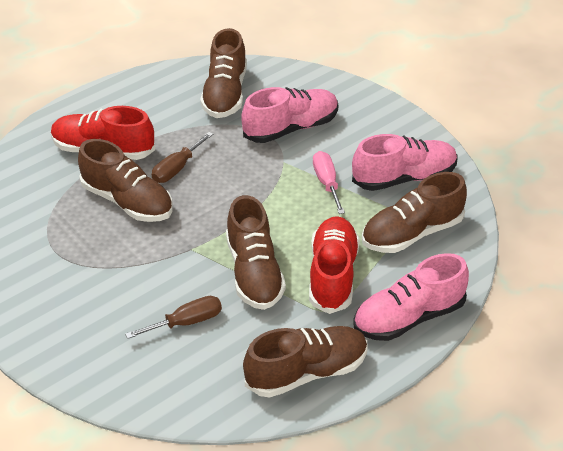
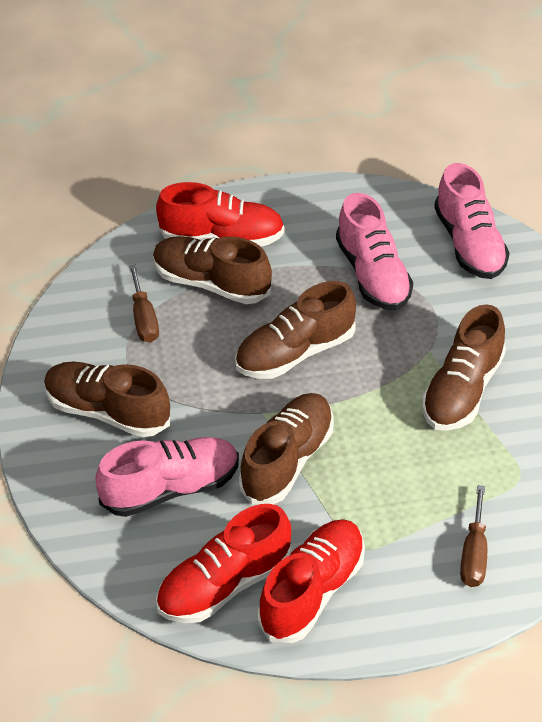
pink screwdriver: 1 -> 0
red shoe: 2 -> 3

